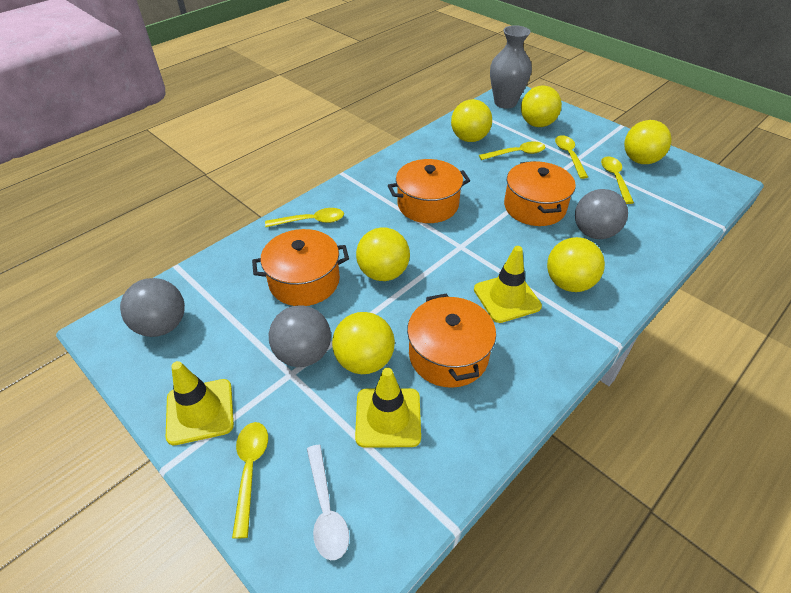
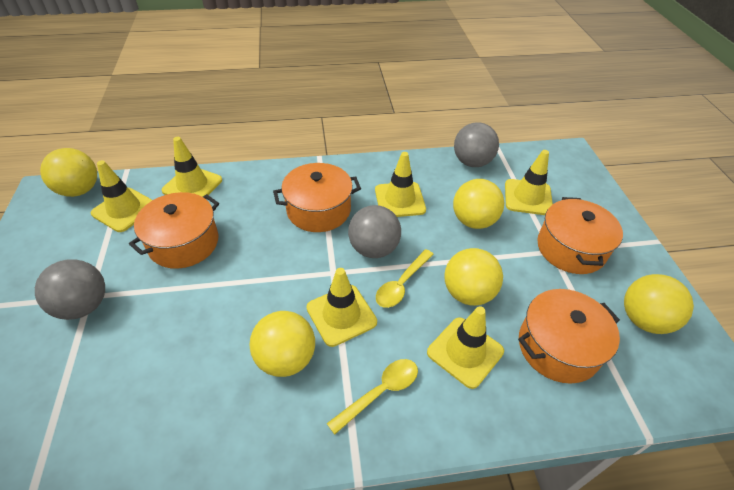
grey vase: 1 -> 0
white spoon: 1 -> 0
yellow ball: 6 -> 5
yellow spoon: 5 -> 2
yellow traffic cone: 3 -> 6

